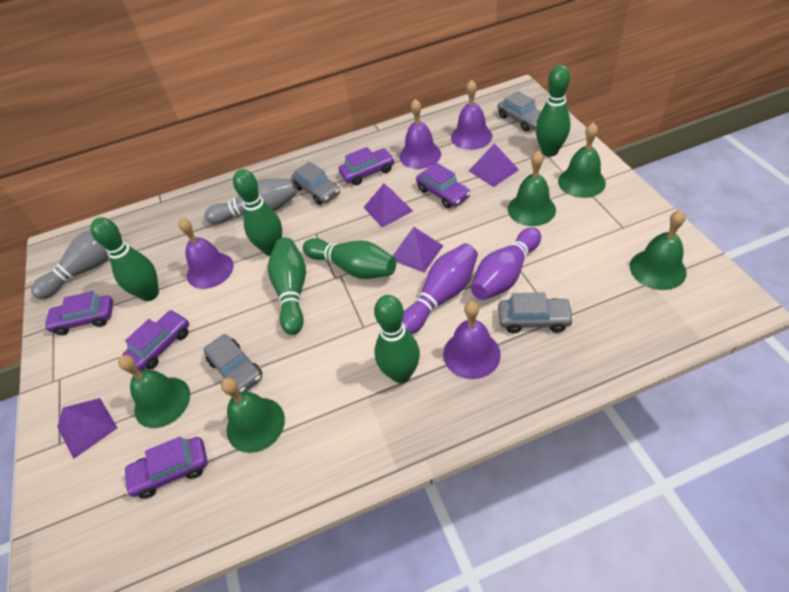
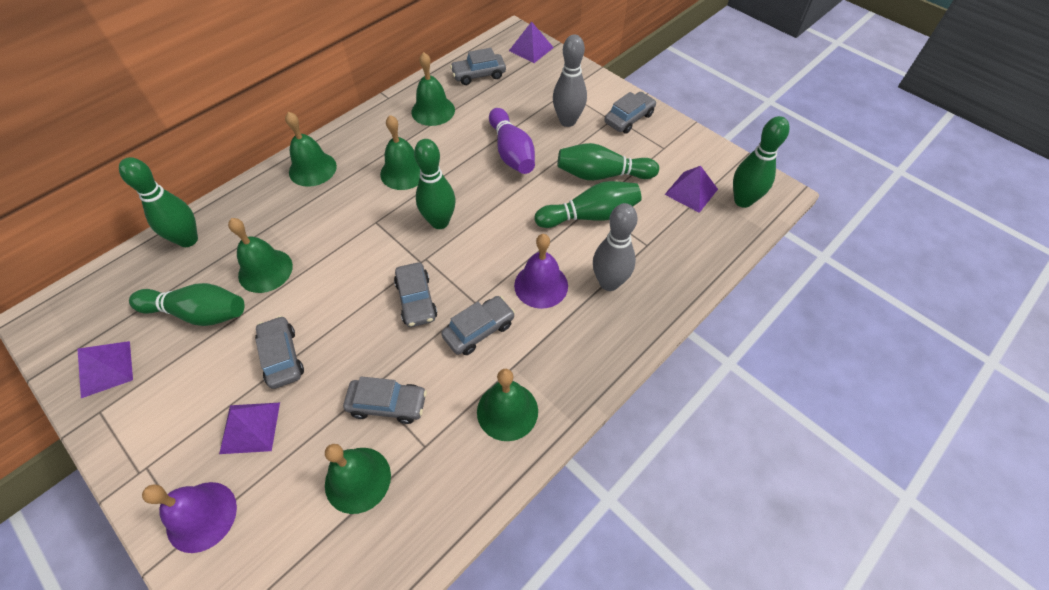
green bell: 5 -> 6
grey car: 4 -> 6
purple bell: 4 -> 2
purple bowling pin: 2 -> 1
purple car: 5 -> 0

